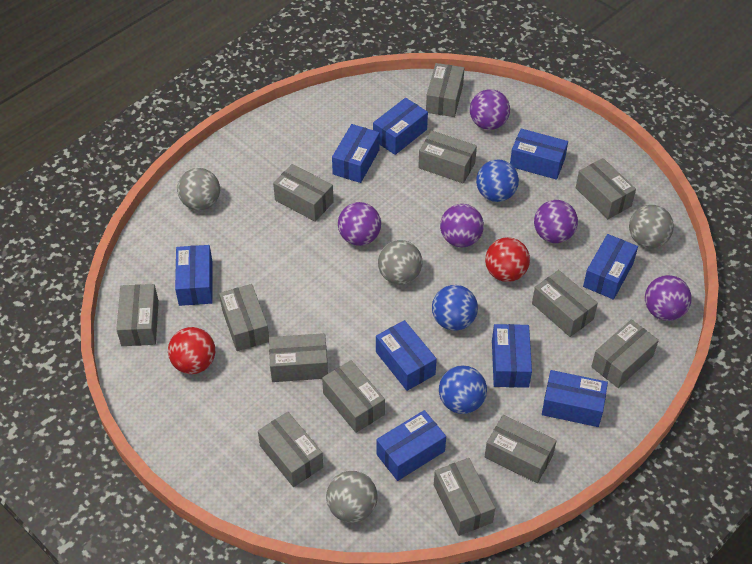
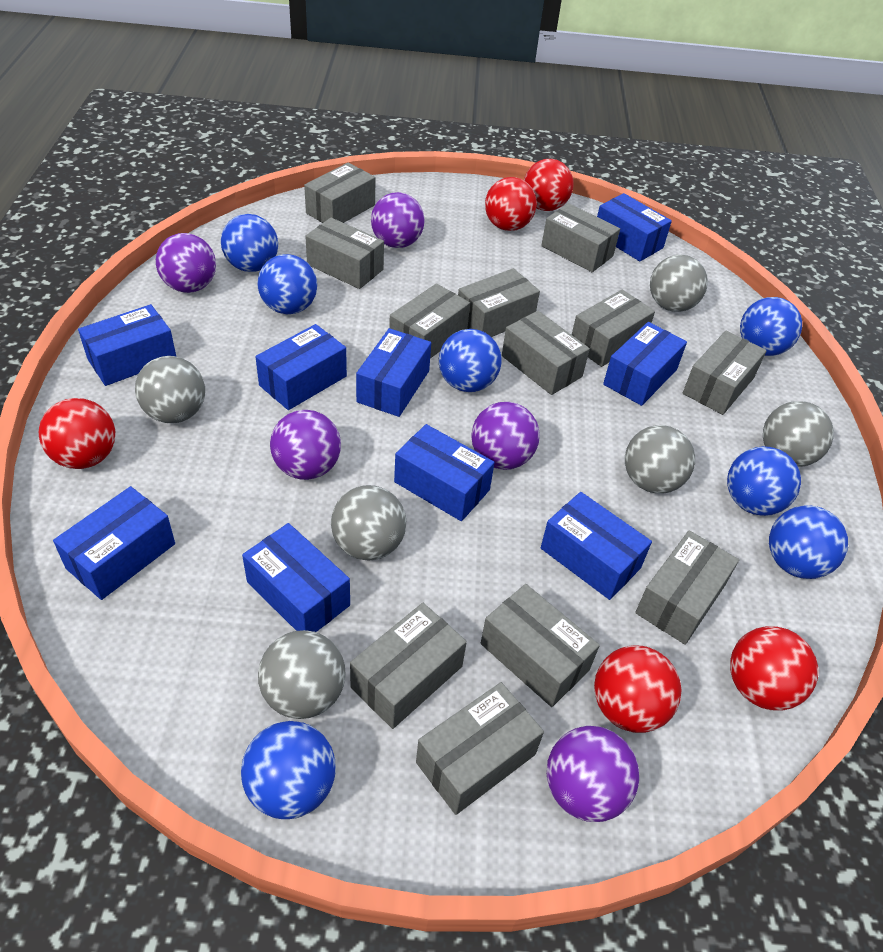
blue ball: 3 -> 7
grey ball: 4 -> 6
grey box: 13 -> 12
red ball: 2 -> 5

